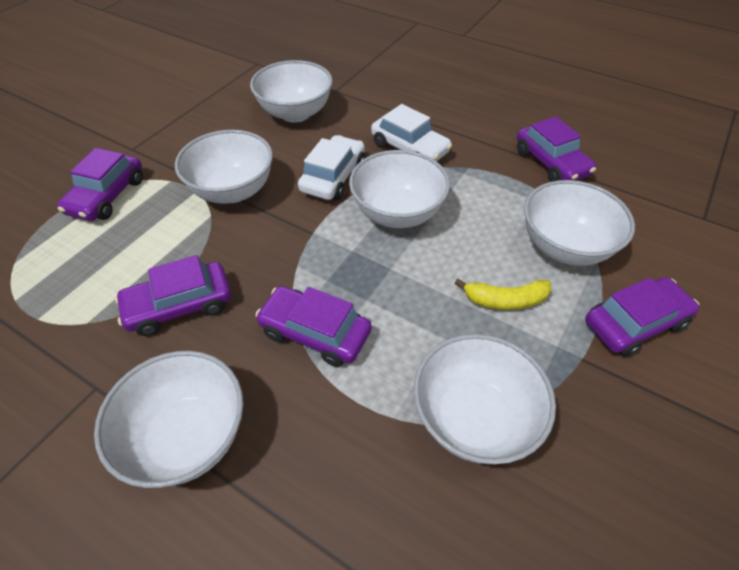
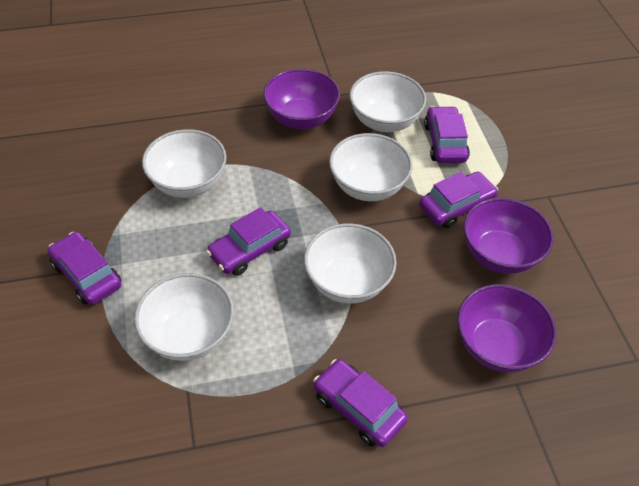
purple bowl: 0 -> 3
white bowl: 6 -> 5
white car: 2 -> 0
yellow banana: 1 -> 0

